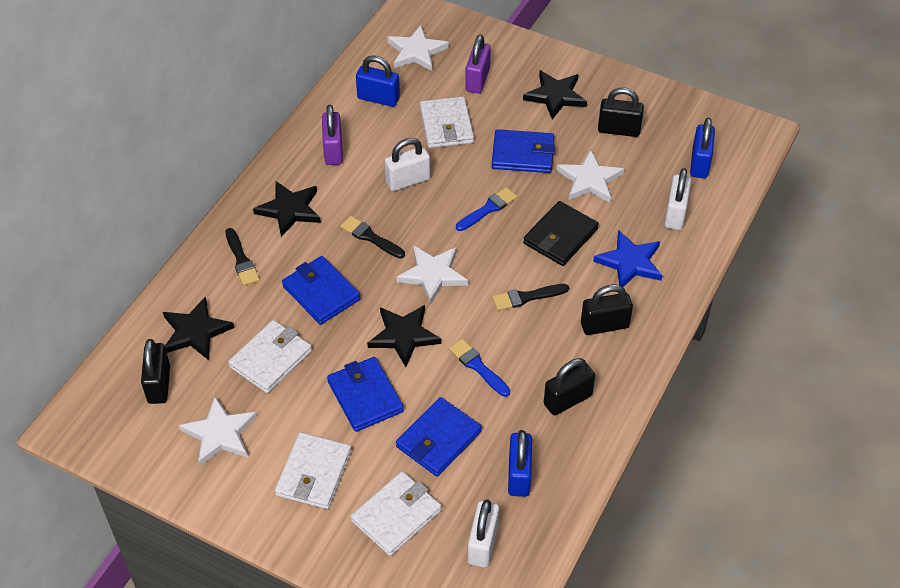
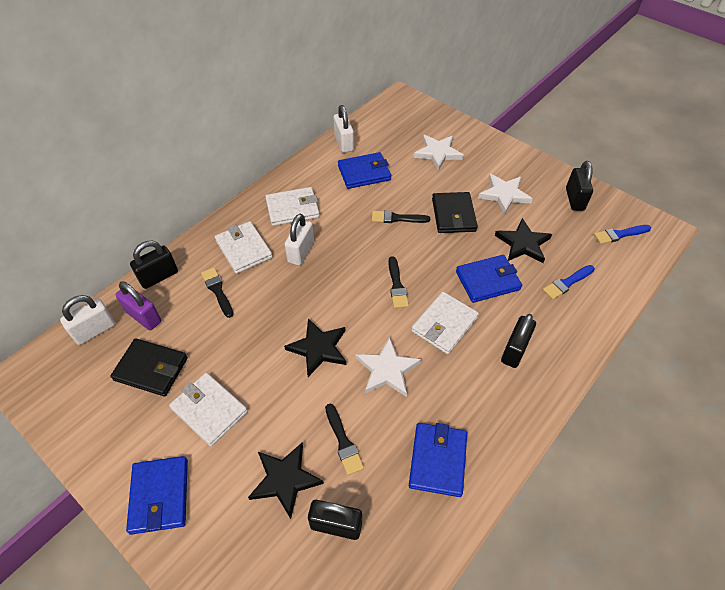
black brush: 3 -> 4
black star: 4 -> 3
black wallet: 1 -> 2
blue padlock: 3 -> 0
blue star: 1 -> 0
purple padlock: 2 -> 1
white star: 4 -> 3

